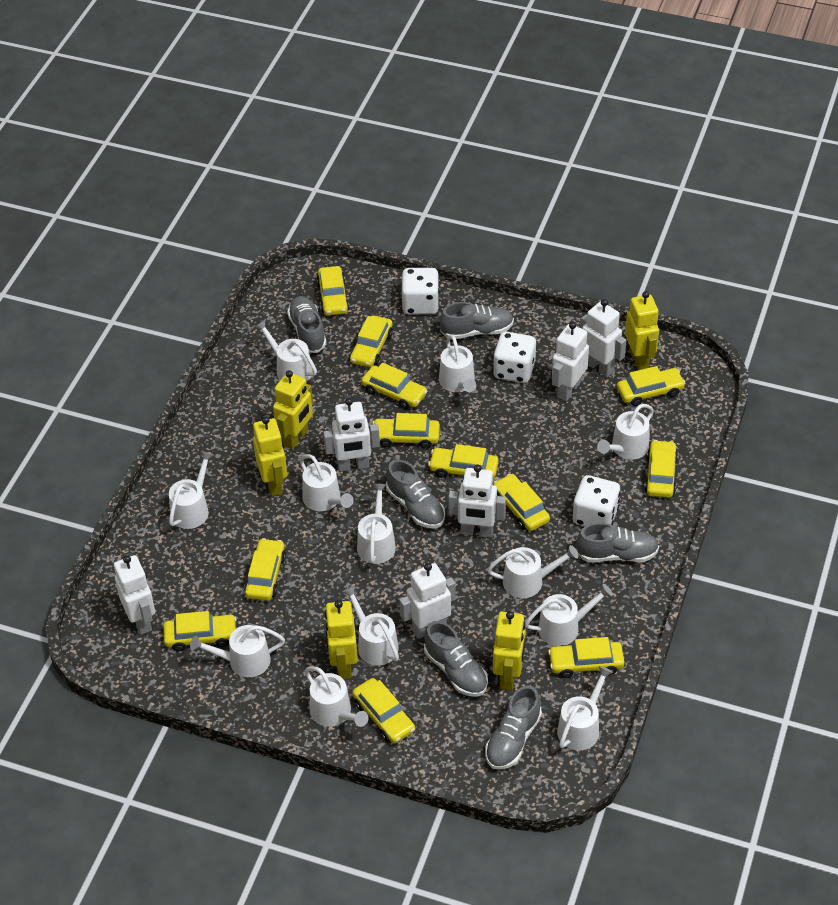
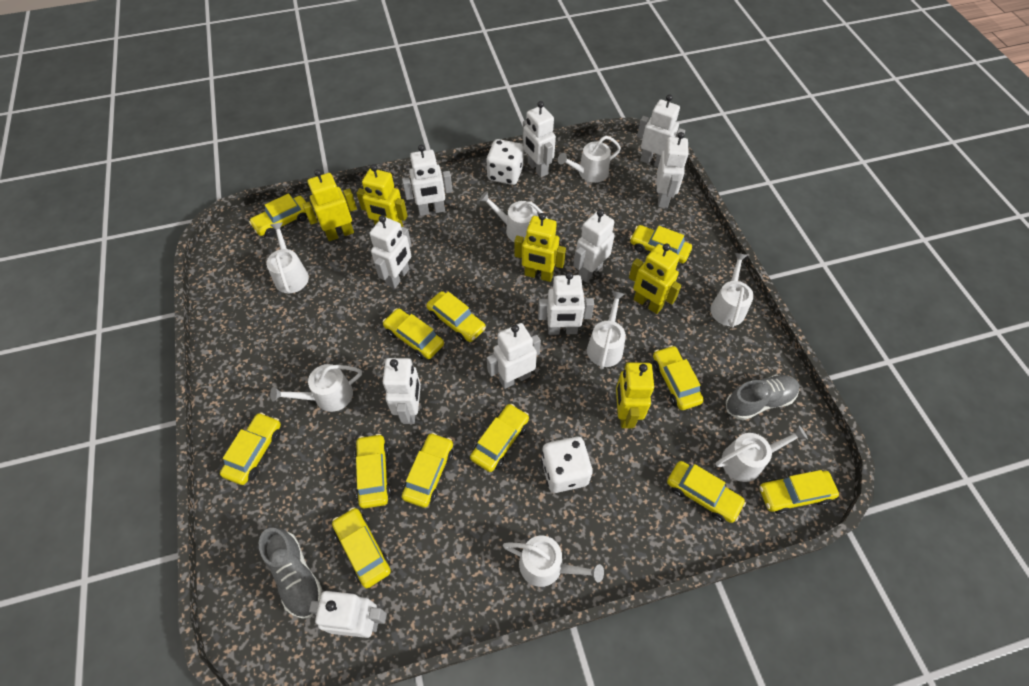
grey shoe: 6 -> 2
white dice: 3 -> 2
white robot: 6 -> 10
white watering can: 12 -> 8

